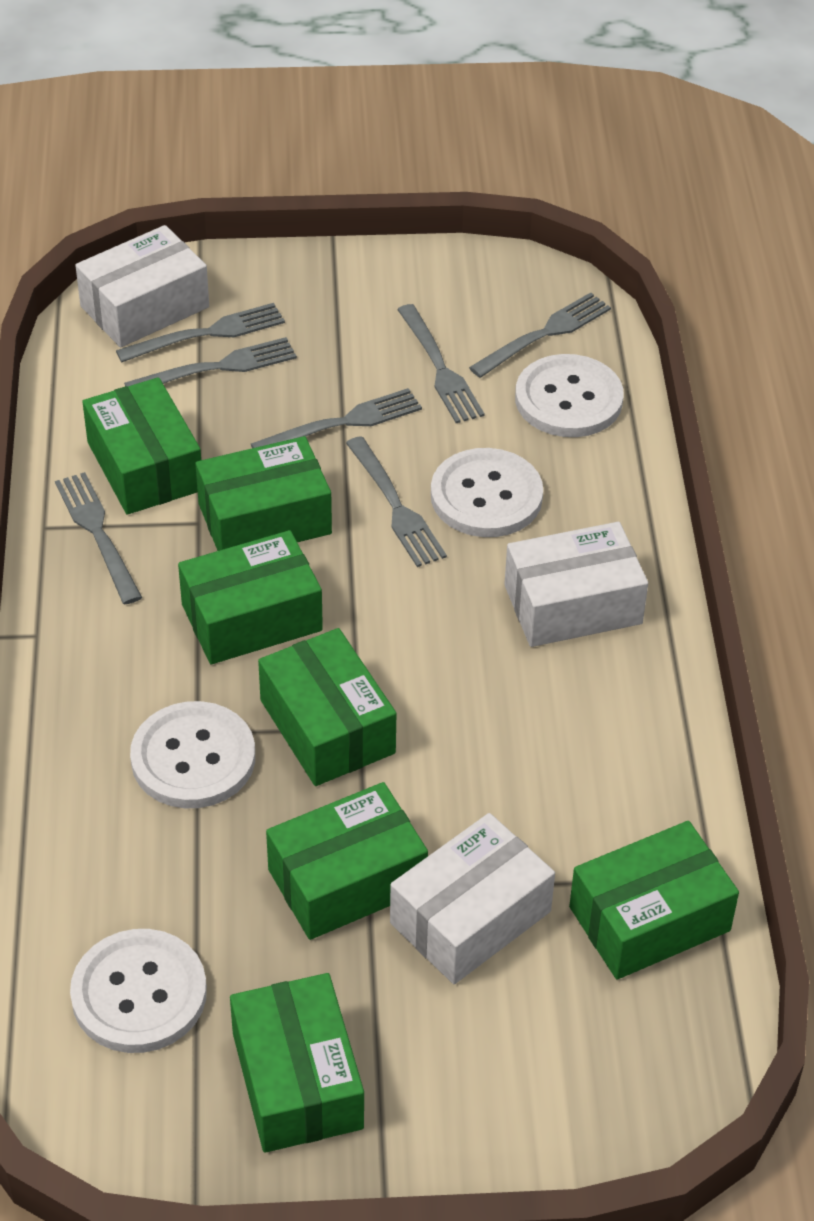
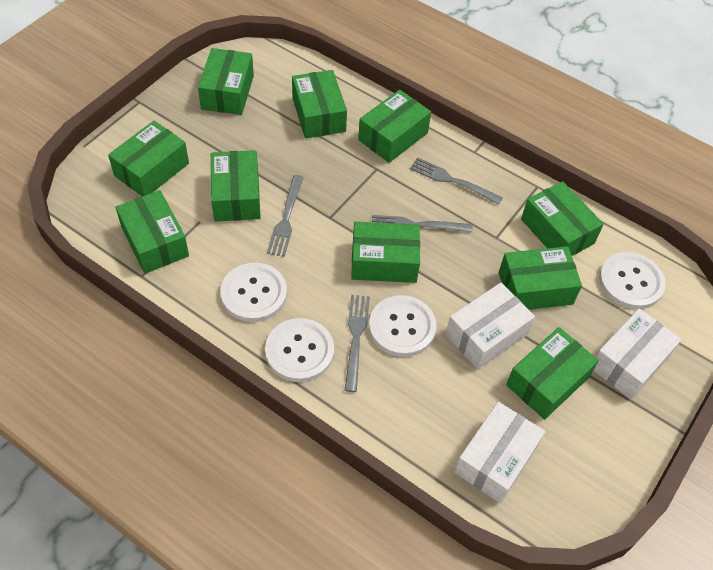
green box: 7 -> 10
grey fork: 7 -> 4

